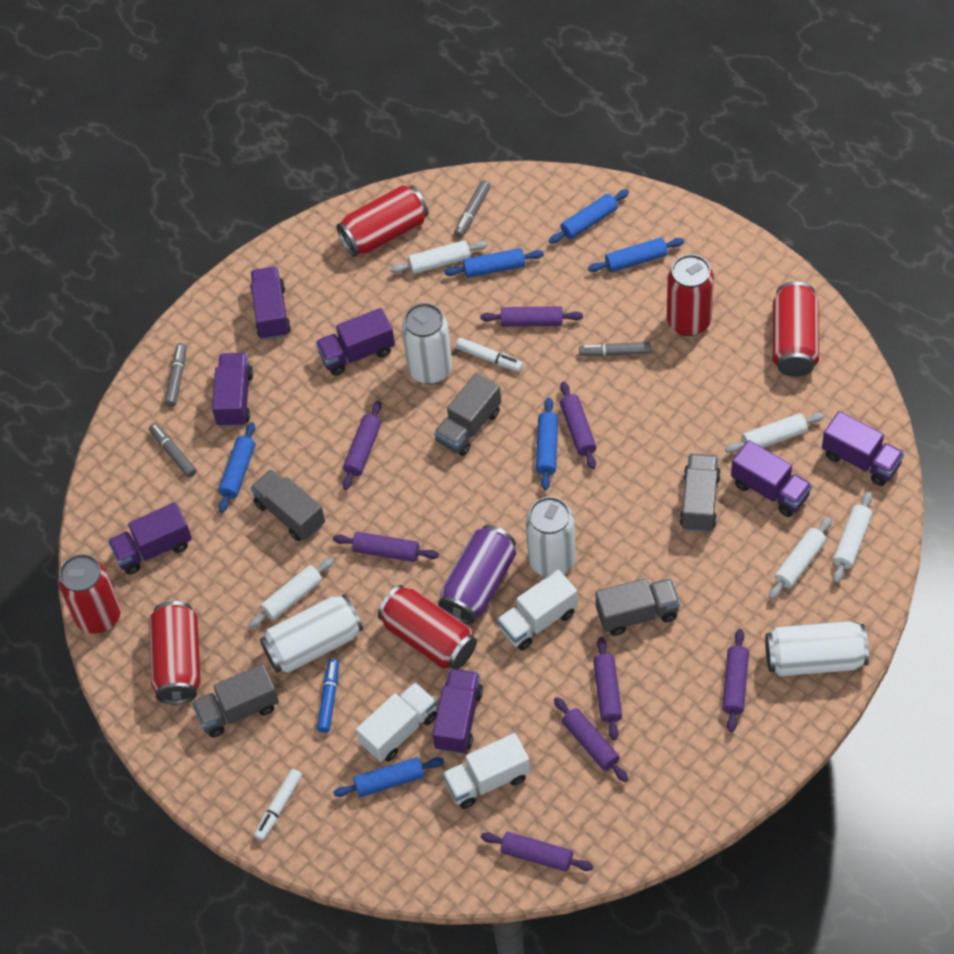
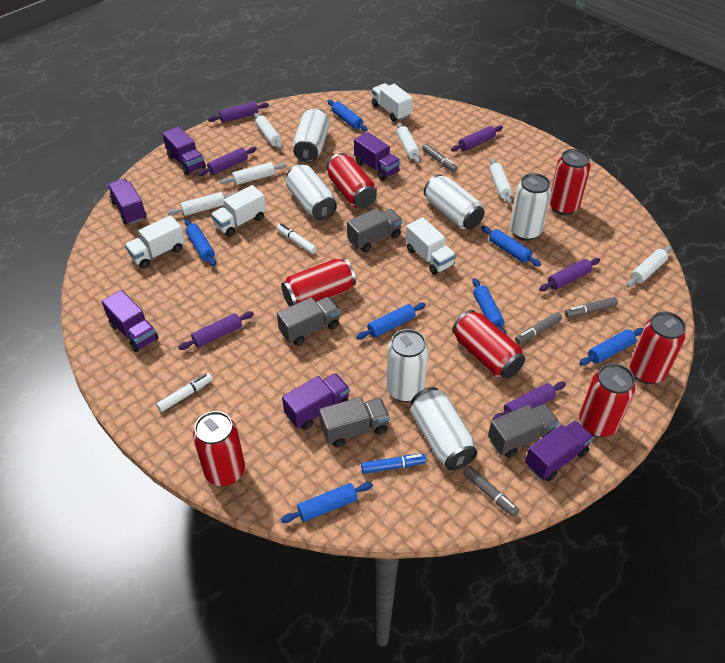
blue rolling pin: 6 -> 7
grey truck: 5 -> 4
purple can: 1 -> 0
purple rolling pin: 8 -> 6
purple truck: 7 -> 6
red can: 6 -> 7
white can: 4 -> 6
white rolling pin: 5 -> 6
white truck: 3 -> 4

